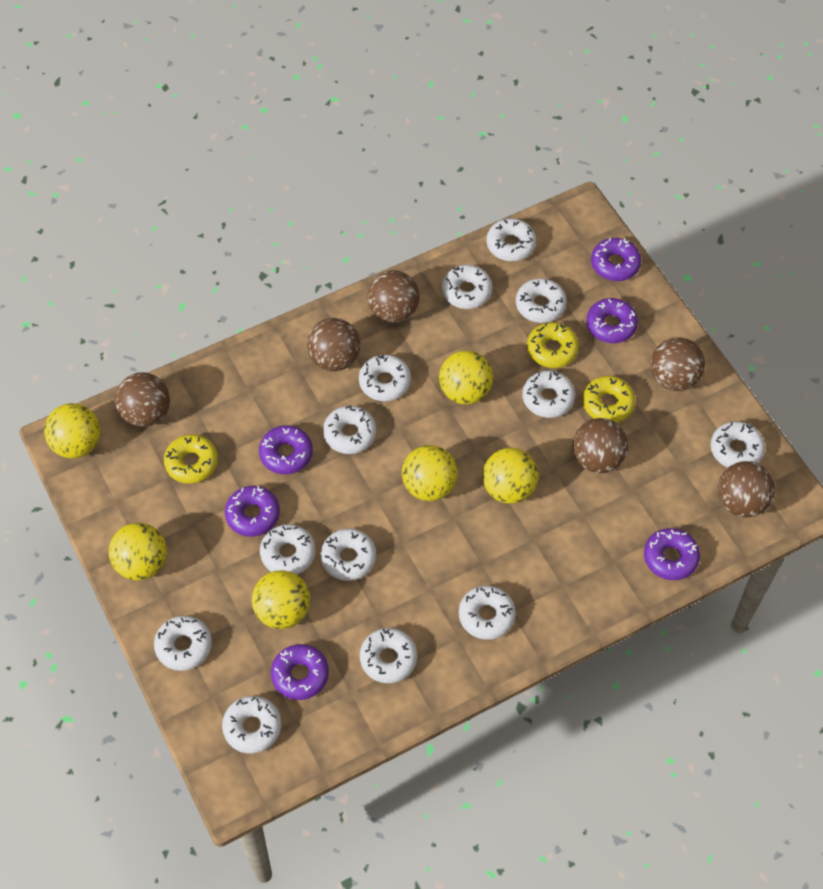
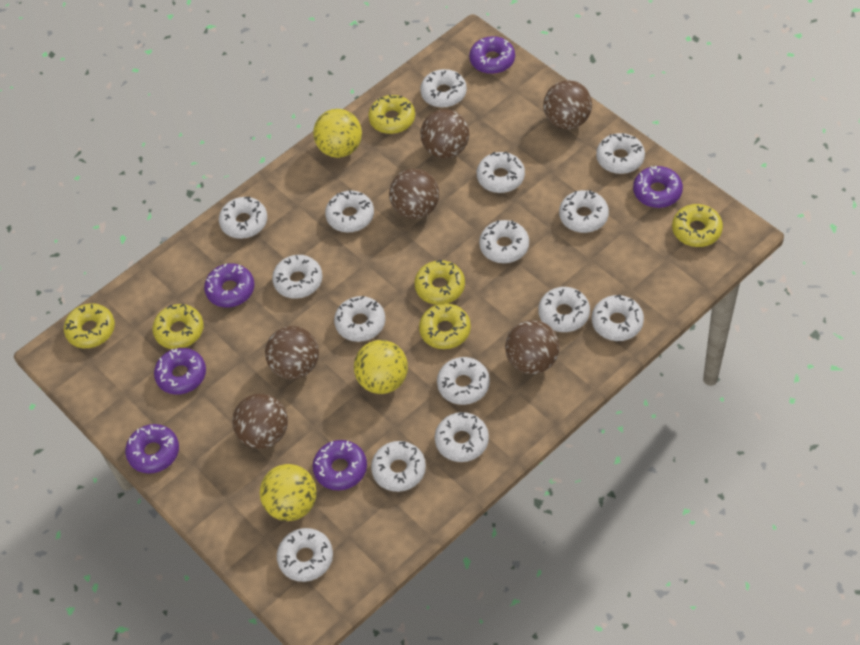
white donut: 13 -> 15
yellow ball: 6 -> 3
yellow donut: 3 -> 6

